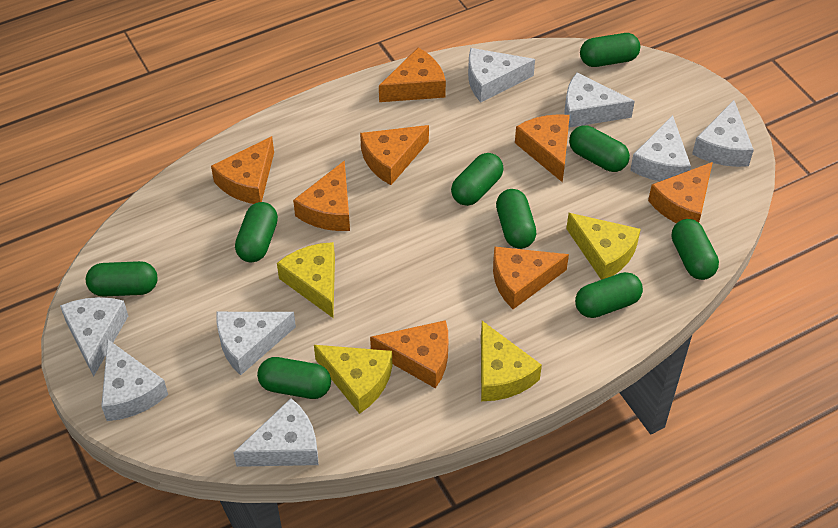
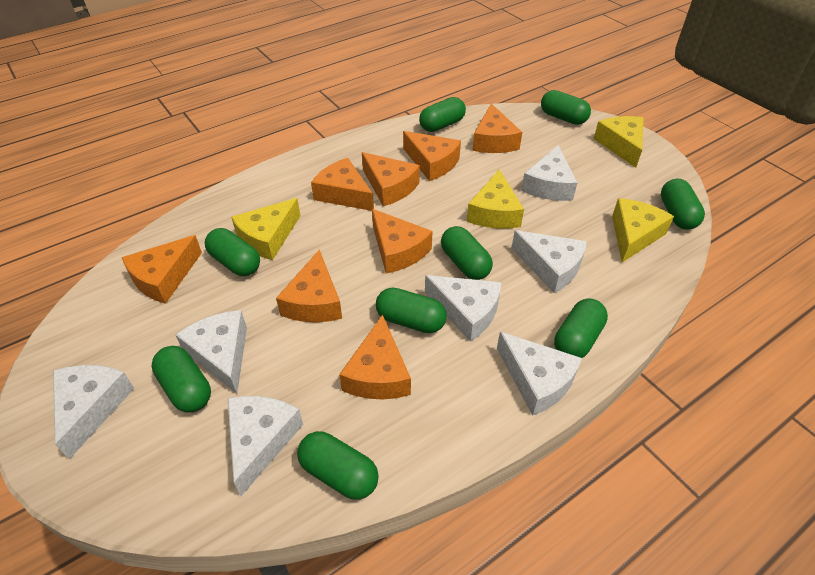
white cheese: 8 -> 7

